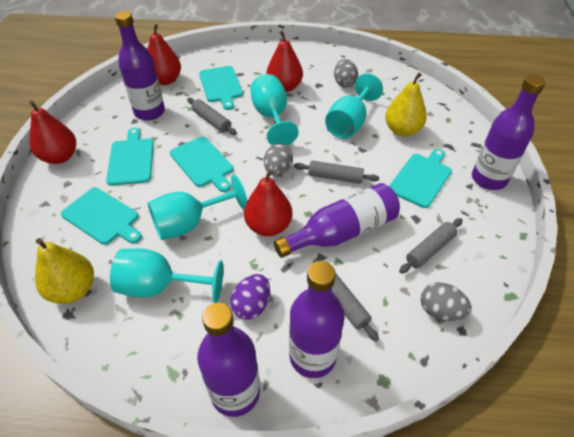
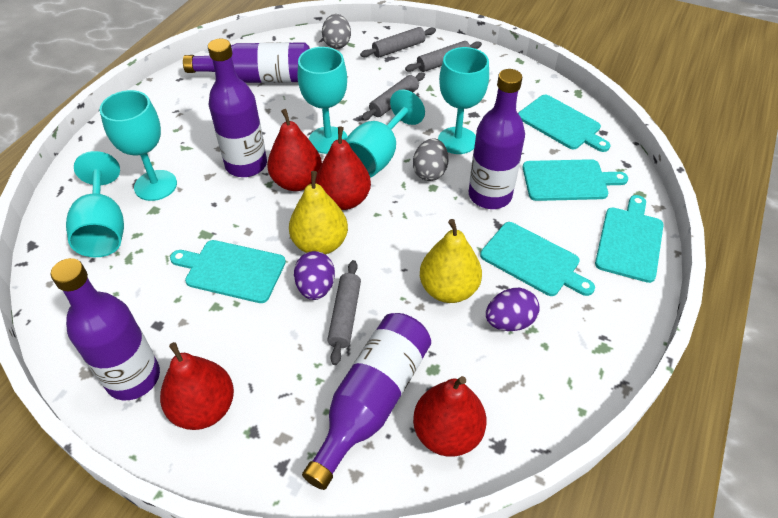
grey egg: 3 -> 2
purple egg: 1 -> 2
turquoise goblet: 4 -> 5

